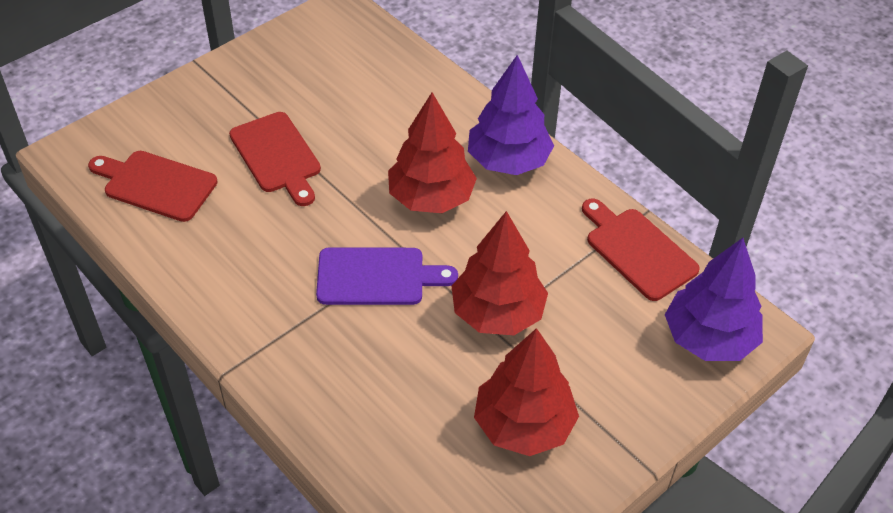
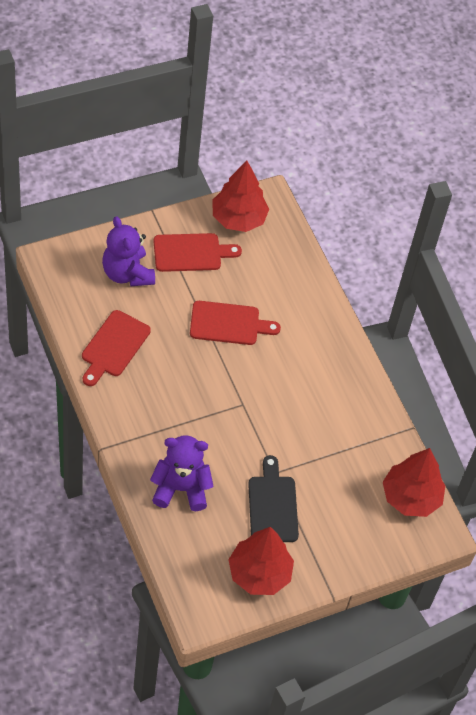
black cutting board: 0 -> 1
purple cutting board: 1 -> 0
purple teddy bear: 0 -> 2
purple tree: 2 -> 0

